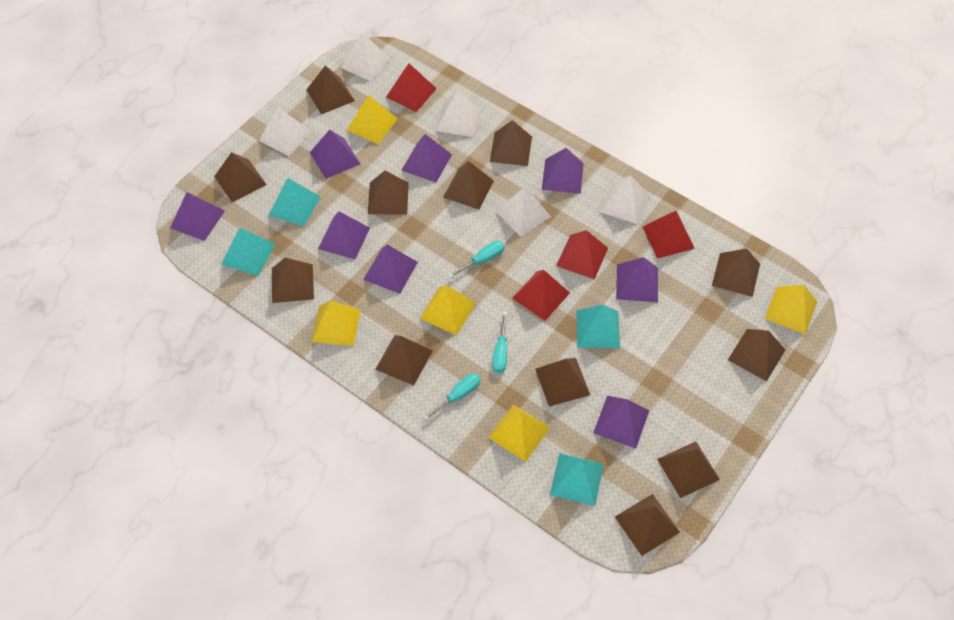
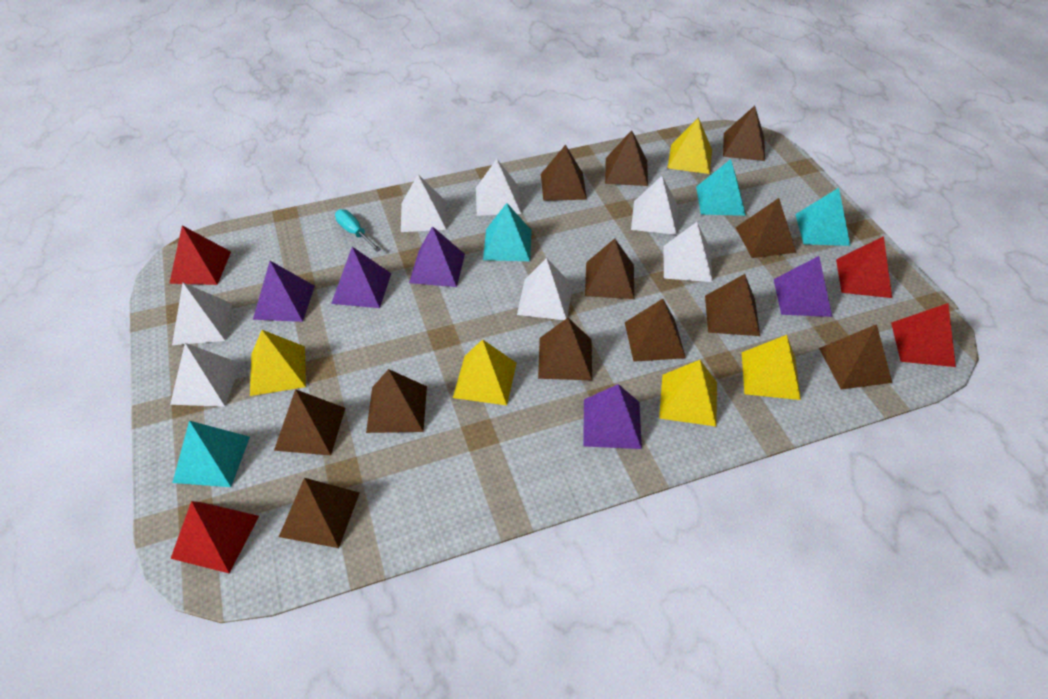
purple pyramid: 8 -> 5
turquoise screwdriver: 3 -> 1
white pyramid: 5 -> 7

